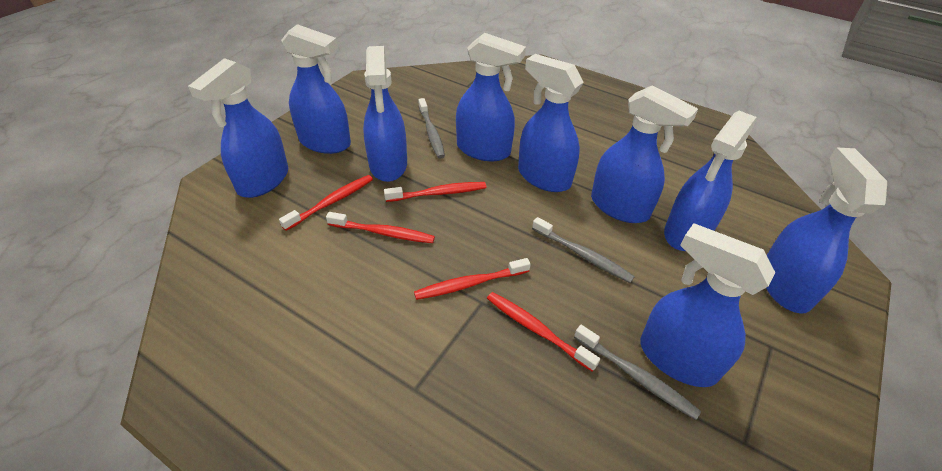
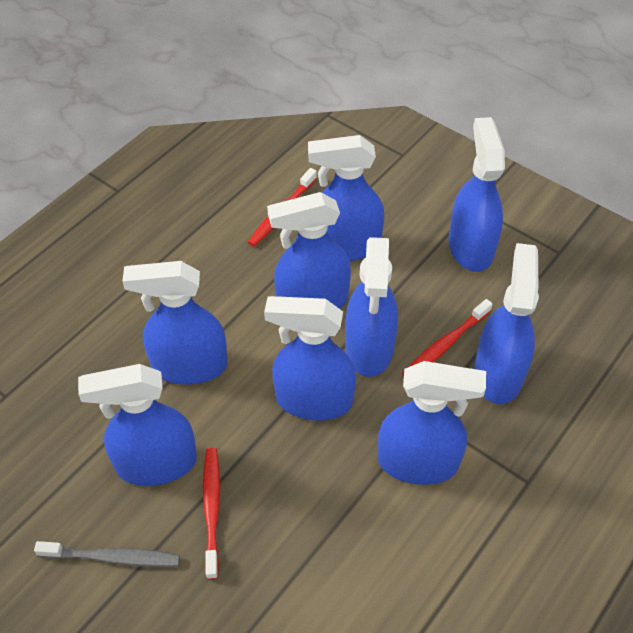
grey toothbrush: 3 -> 1
red toothbrush: 5 -> 3

